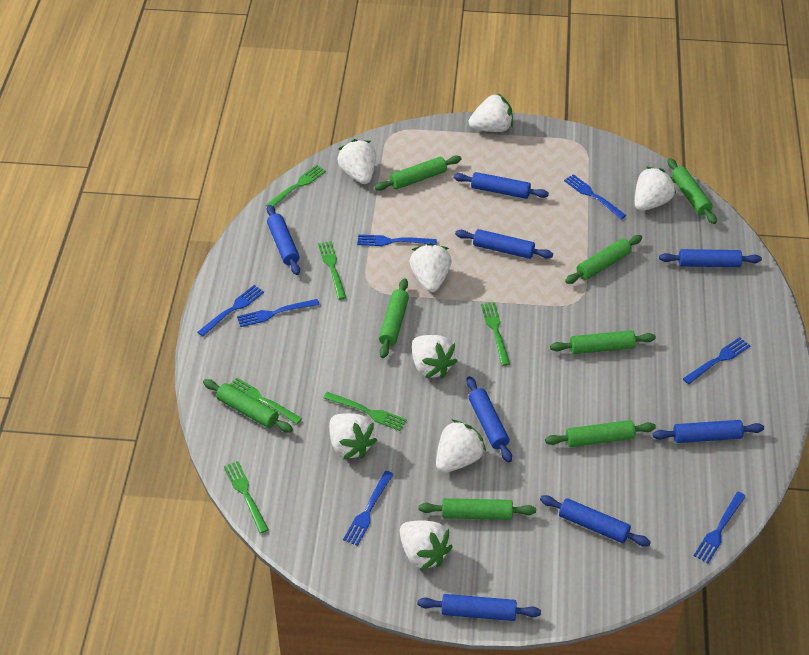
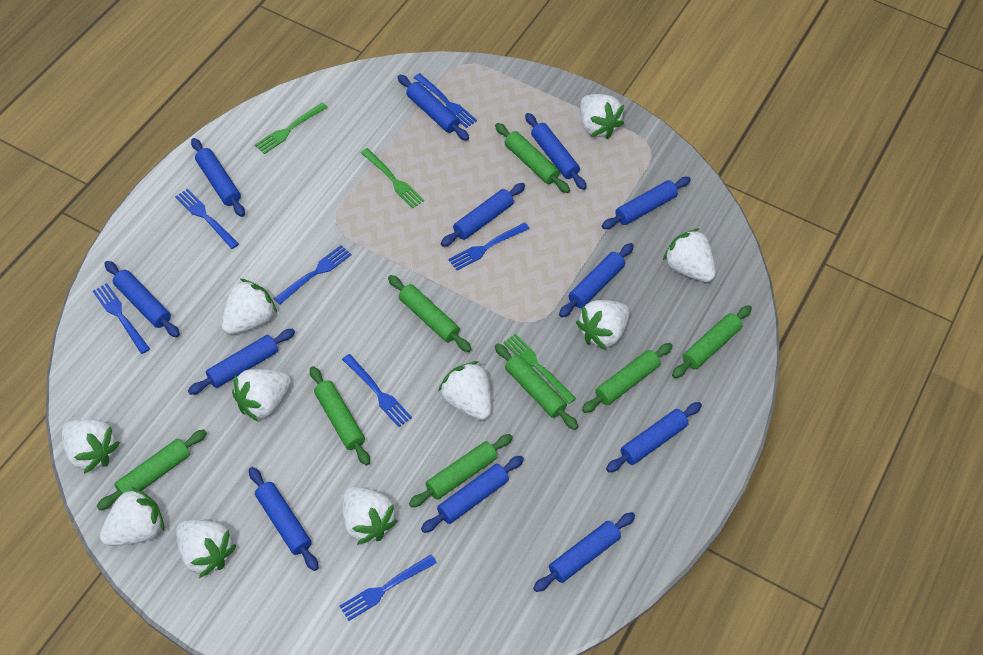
blue rolling pin: 8 -> 12
green fork: 6 -> 3
white strawberry: 8 -> 10

